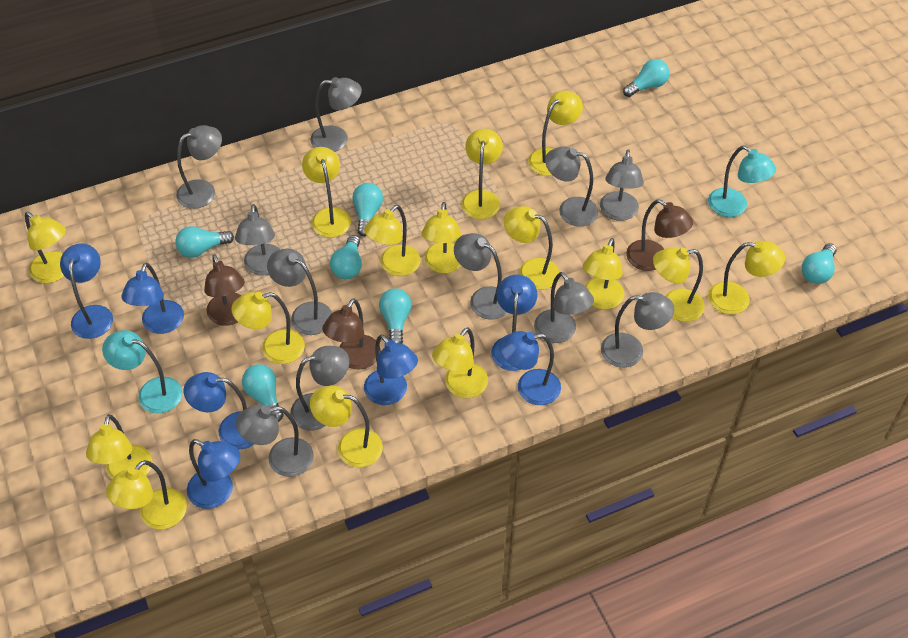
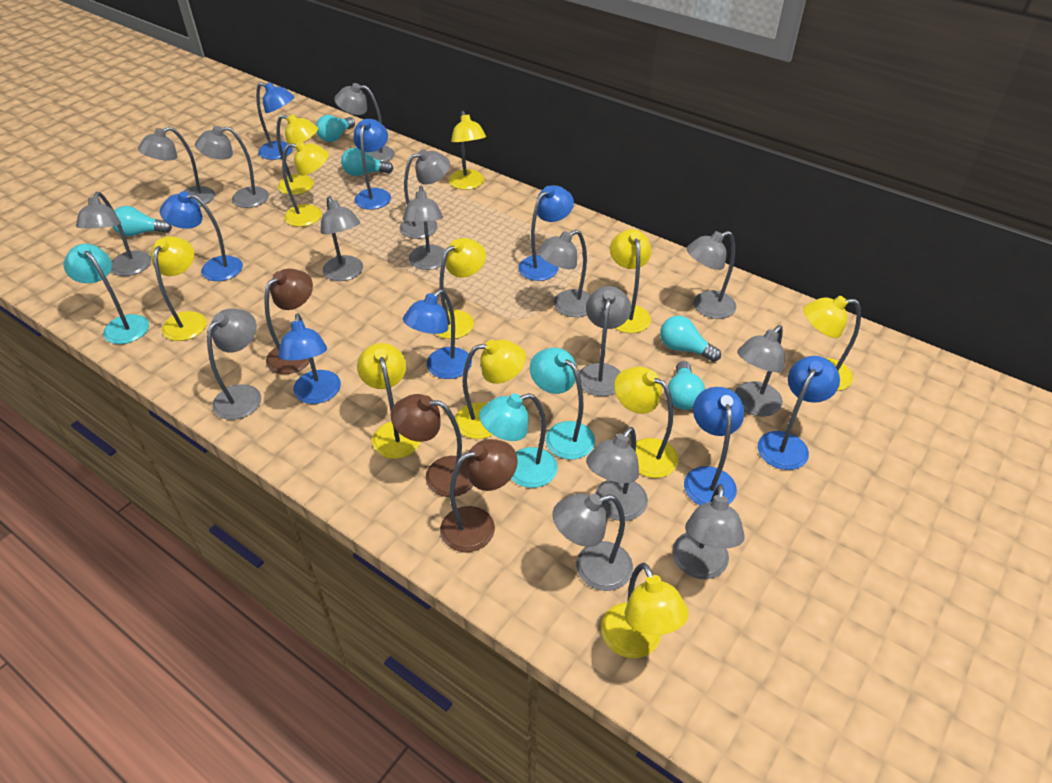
blue lamp: 7 -> 8
grey lamp: 11 -> 15
turquoise lamp: 2 -> 3
turquoise light bulb: 7 -> 5
yellow lamp: 15 -> 11

